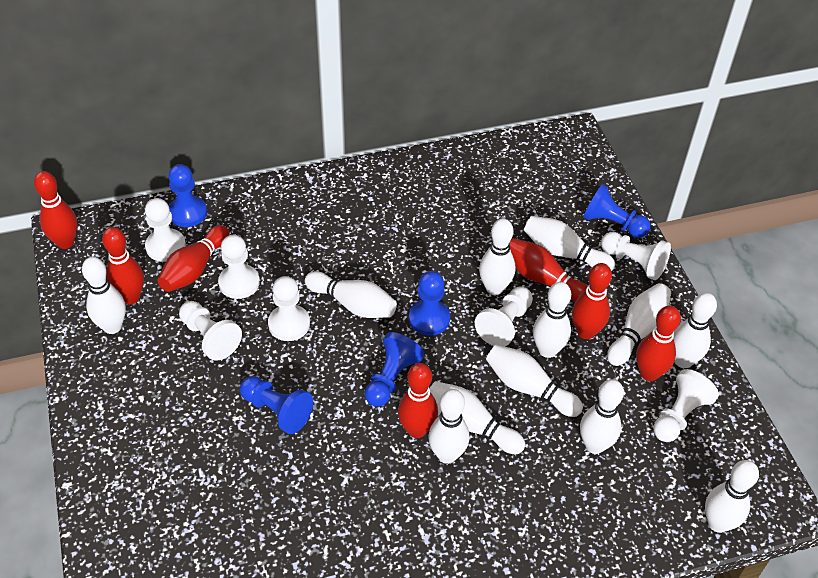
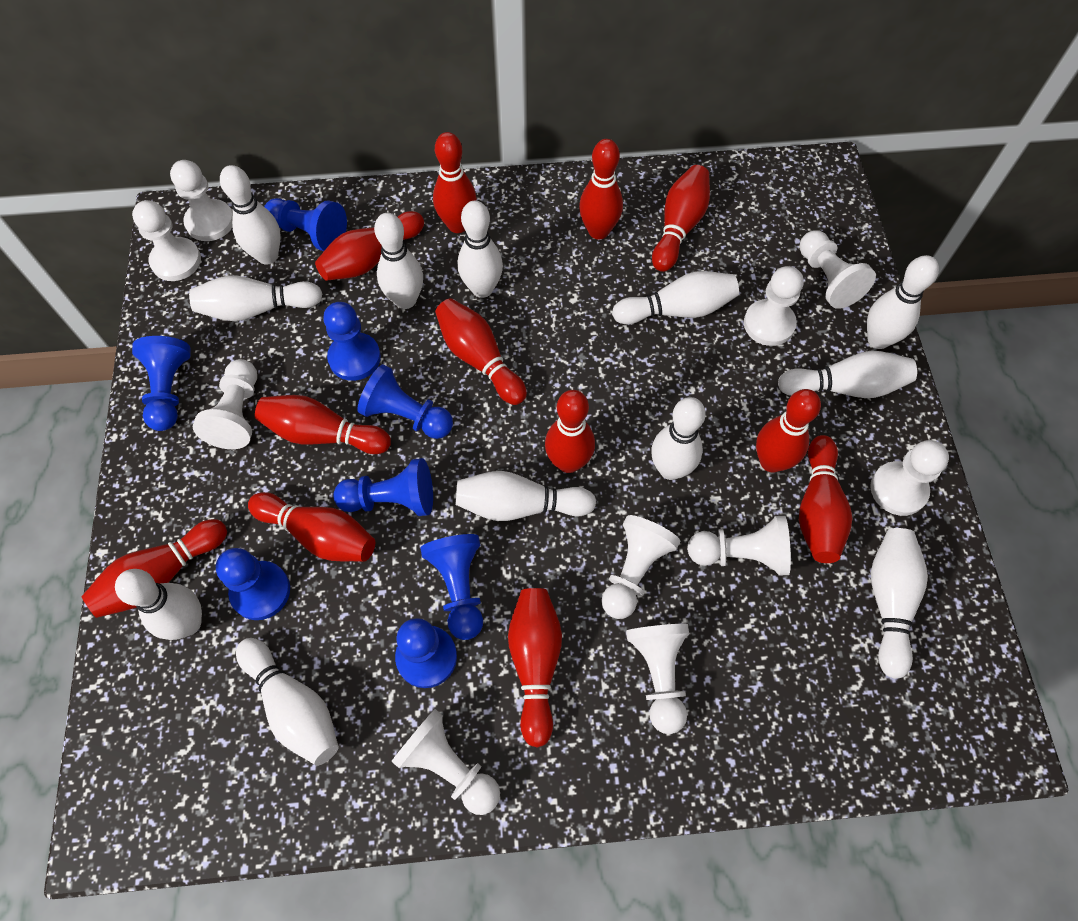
blue pawn: 5 -> 8
red bowling pin: 7 -> 12
white pawn: 7 -> 10

